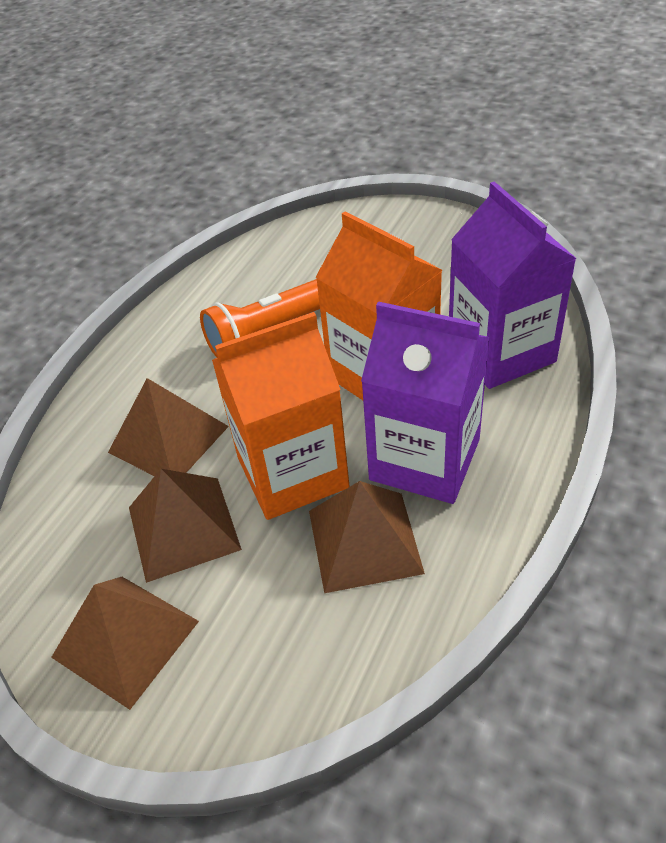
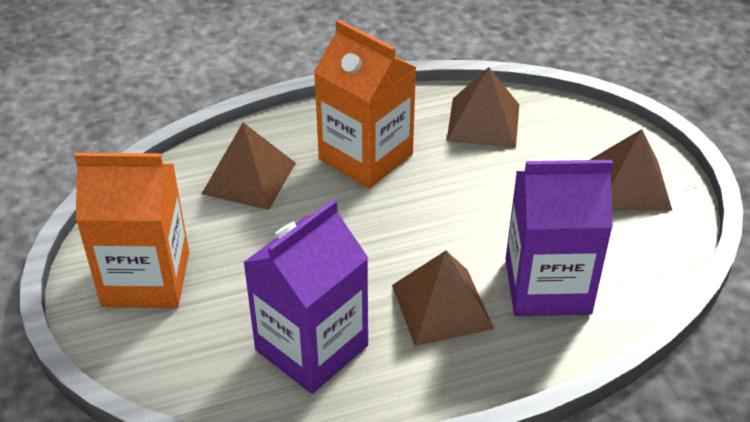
orange flashlight: 1 -> 0

